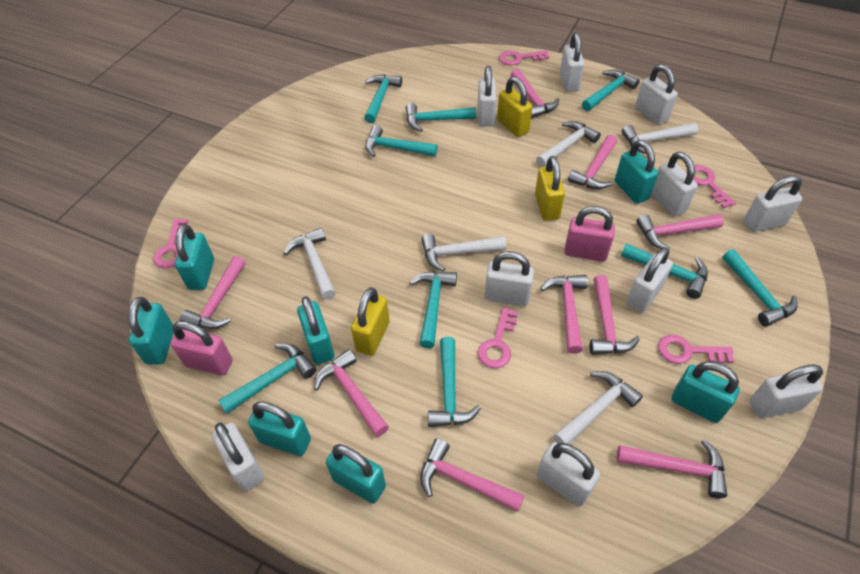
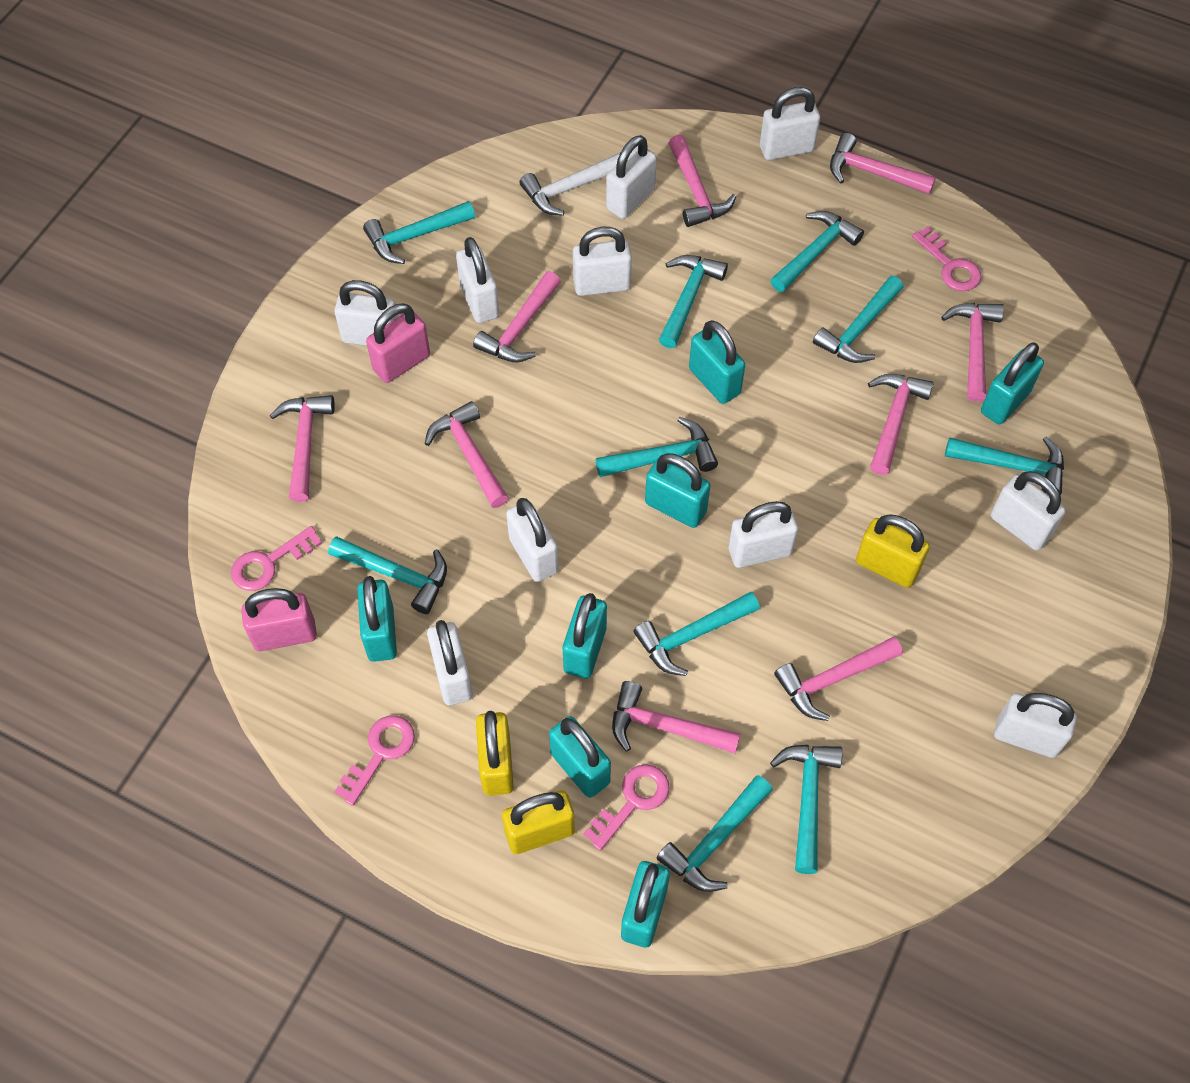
pink key: 5 -> 4
turquoise hammer: 9 -> 10
white hammer: 5 -> 1

